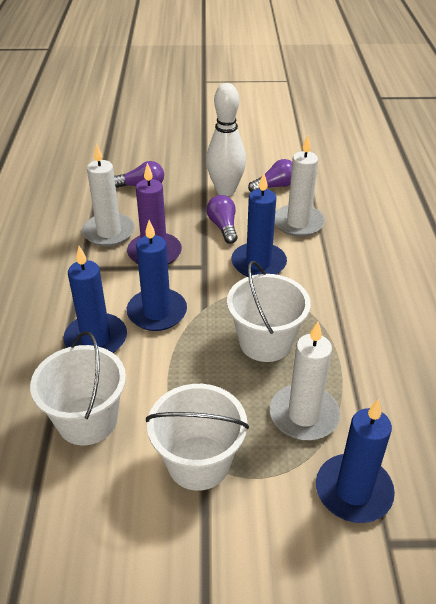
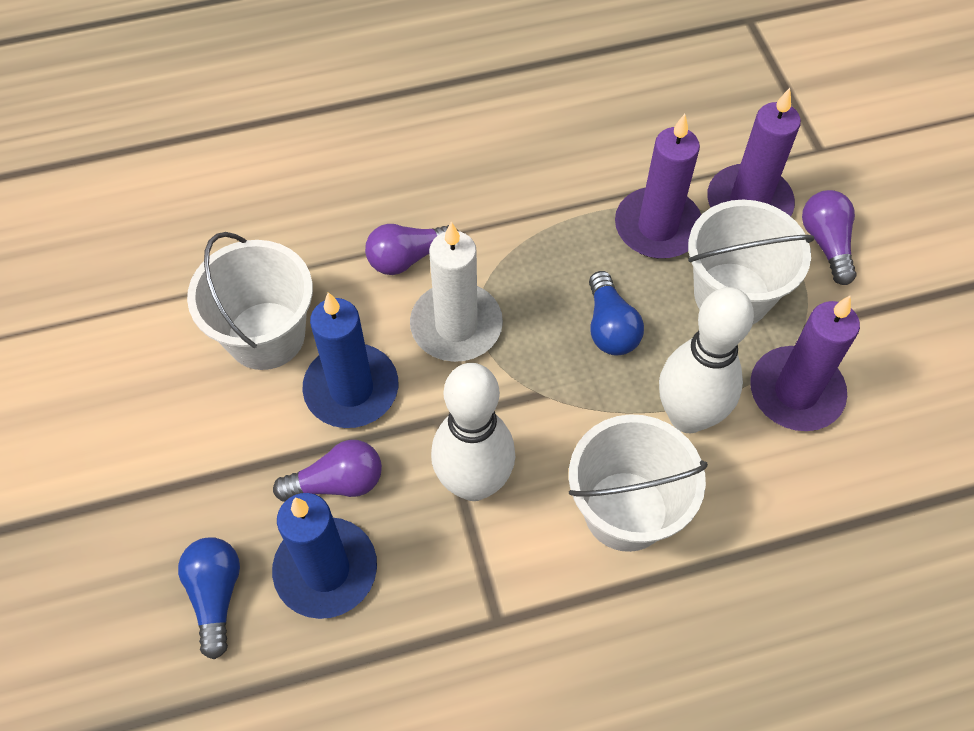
blue candle: 4 -> 2
blue light bulb: 0 -> 2
purple candle: 1 -> 3
white bowling pin: 1 -> 2
white candle: 3 -> 1

